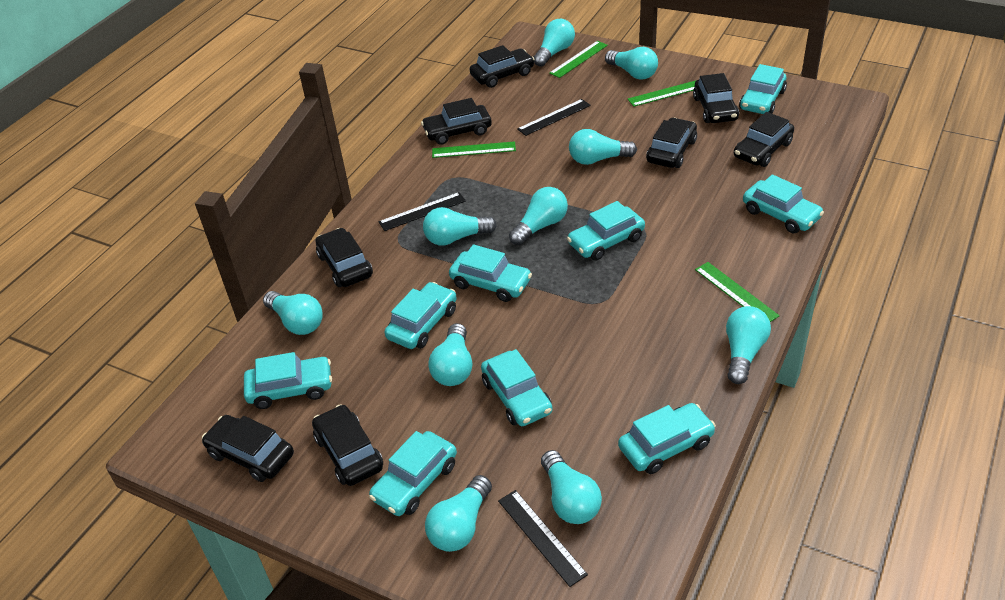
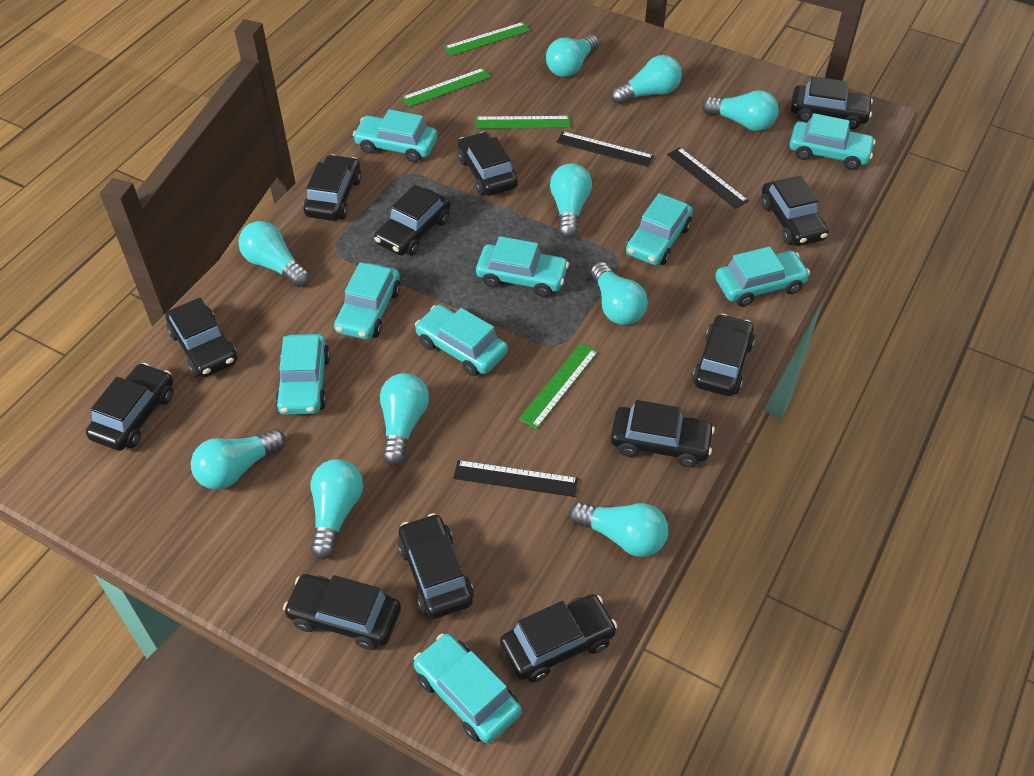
black car: 8 -> 12

